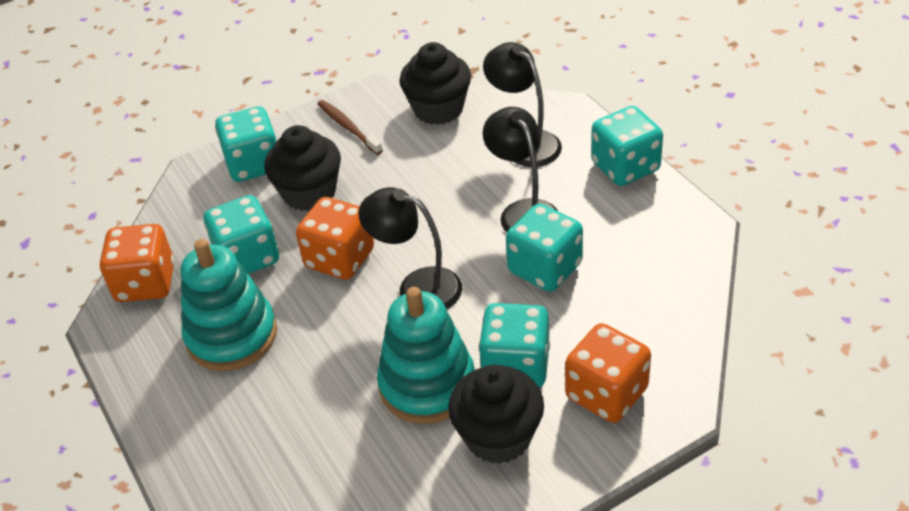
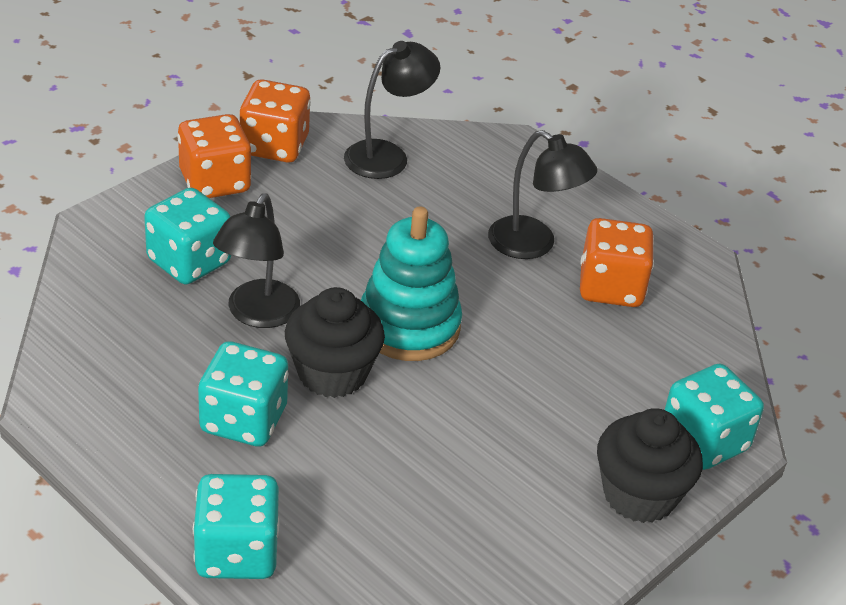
black cupcake: 3 -> 2
brown toothbrush: 1 -> 0
turquoise dice: 5 -> 4
turquoise stacking toy: 2 -> 1

